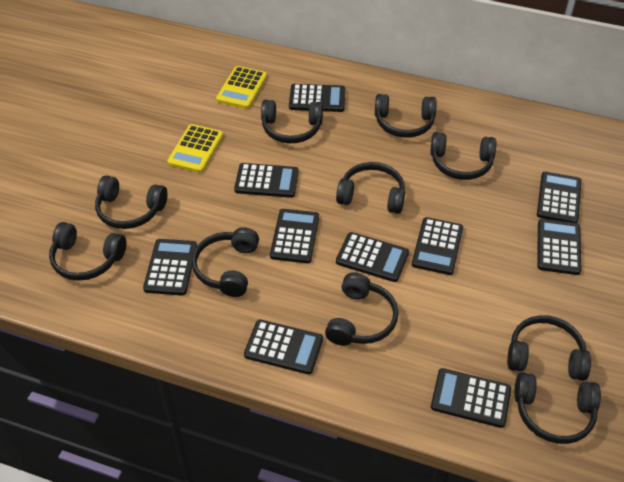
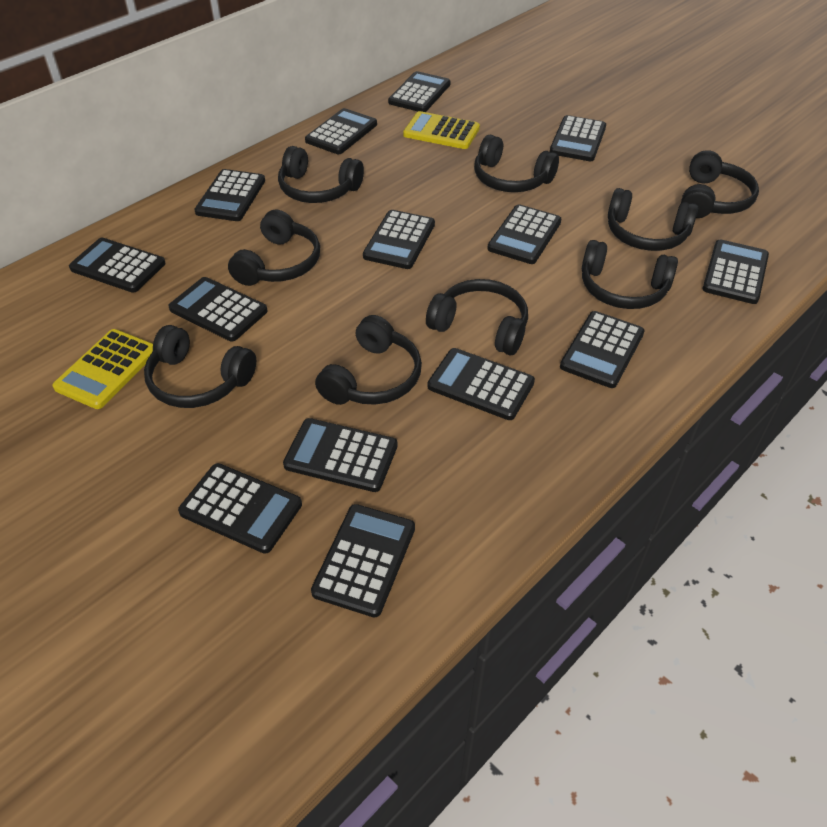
black calculator: 10 -> 14
black headphones: 10 -> 9

